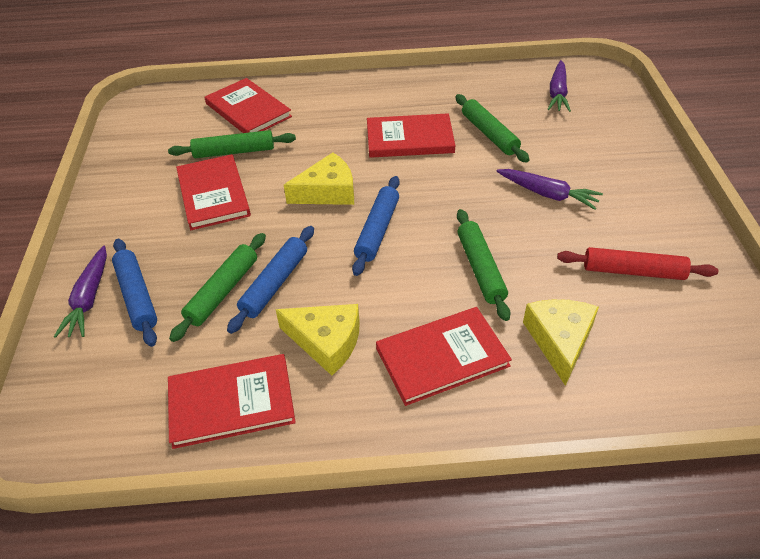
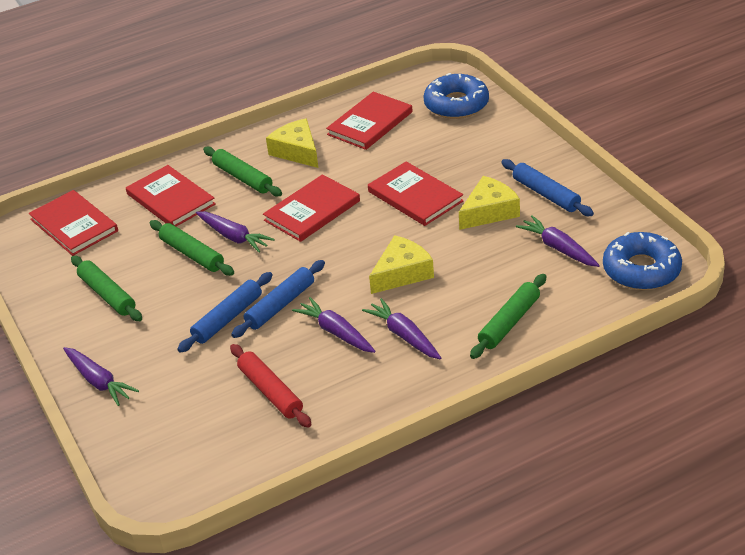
blue donut: 0 -> 2
purple carrot: 3 -> 5

